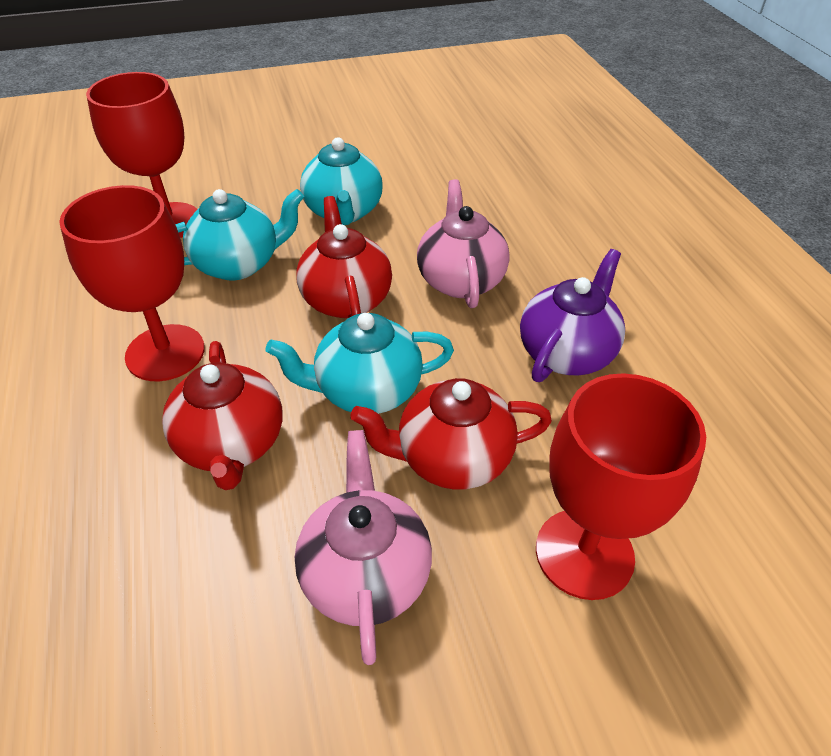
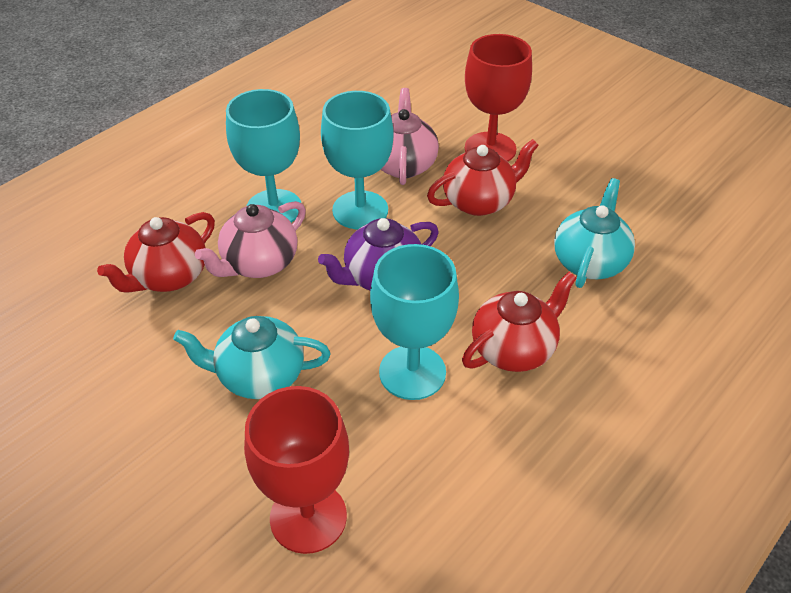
red goblet: 3 -> 2
turquoise goblet: 0 -> 3
turquoise teapot: 3 -> 2

